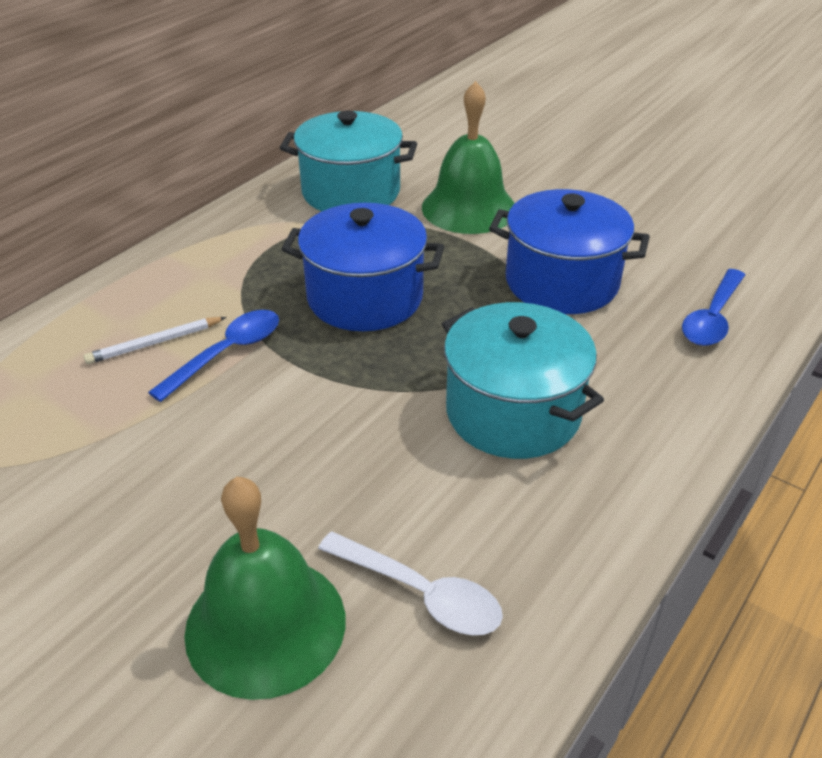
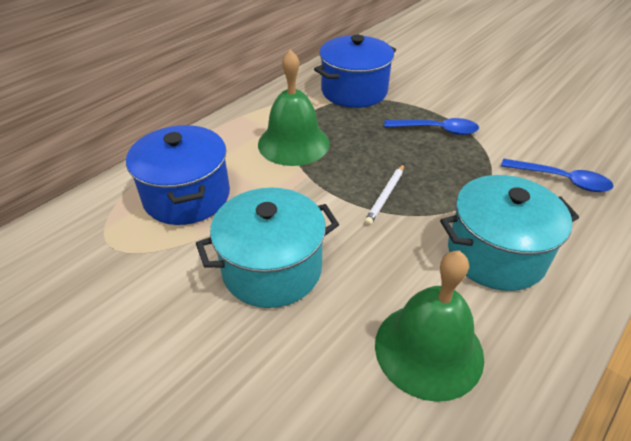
white spoon: 1 -> 0

